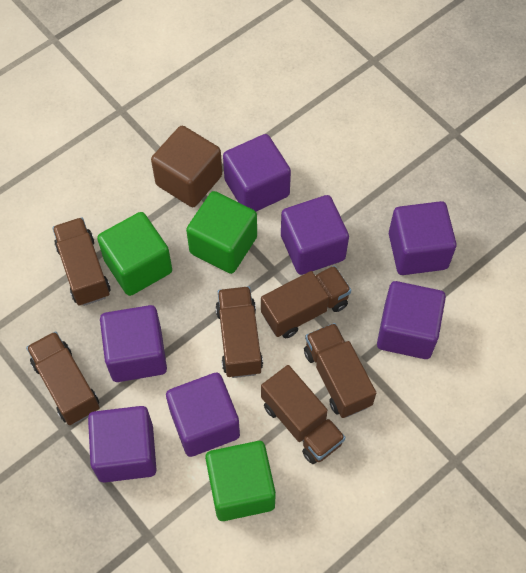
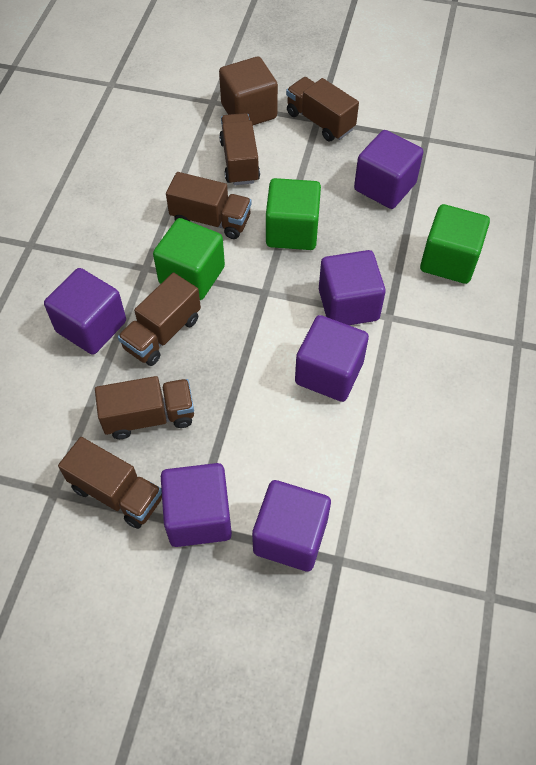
purple cube: 7 -> 6

